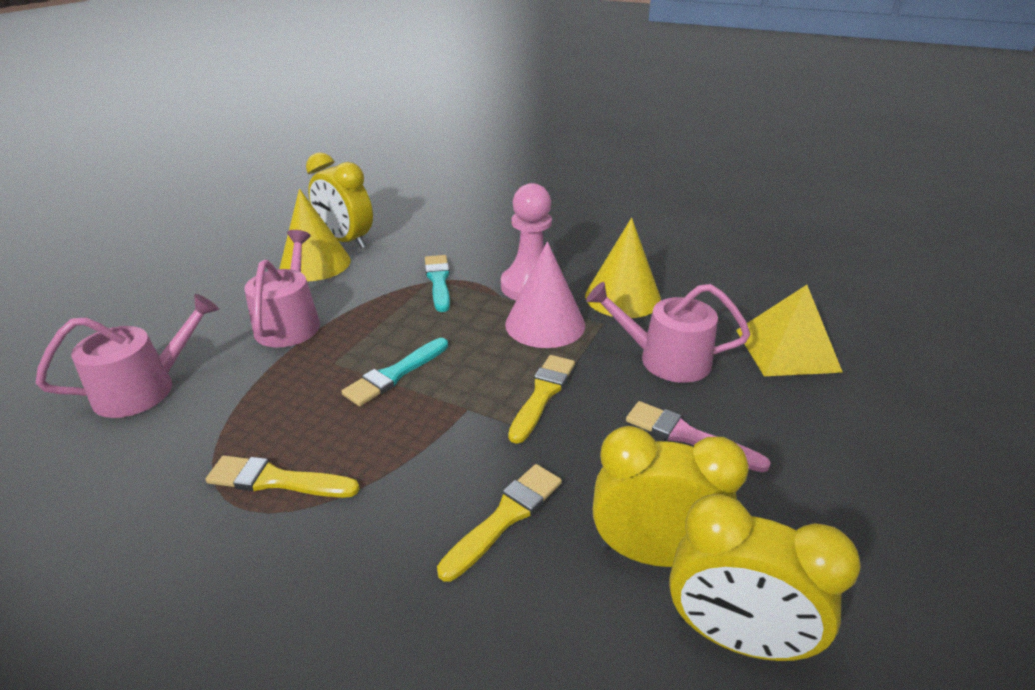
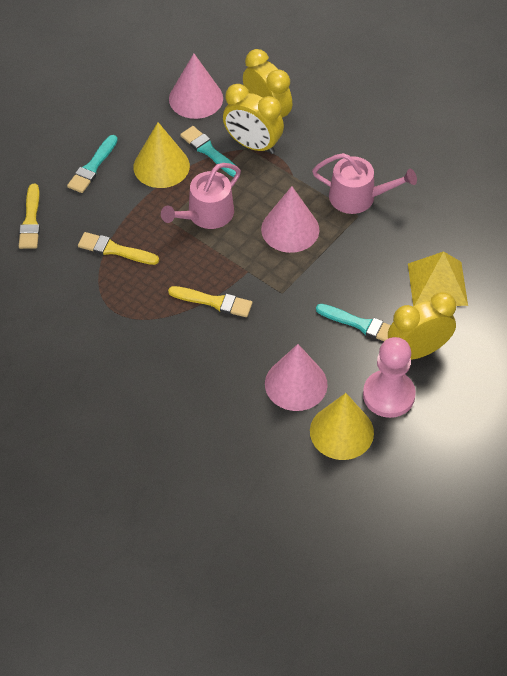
pink brush: 1 -> 0
pink cone: 1 -> 3
pink watering can: 3 -> 2
turquoise brush: 2 -> 3

